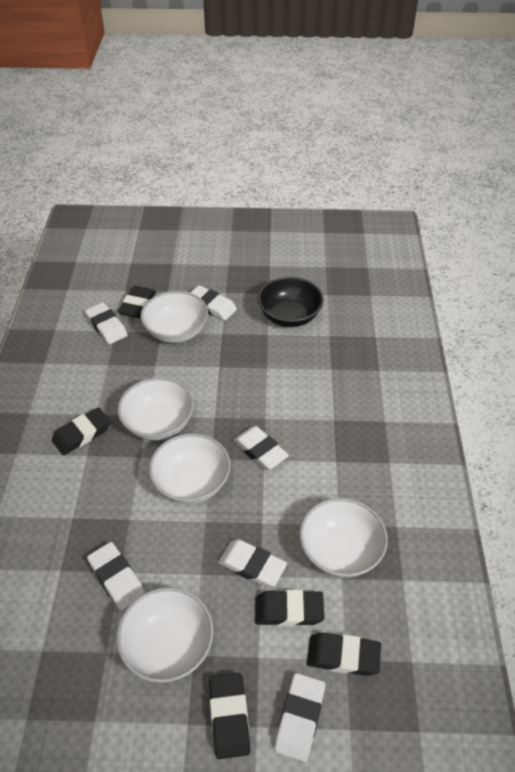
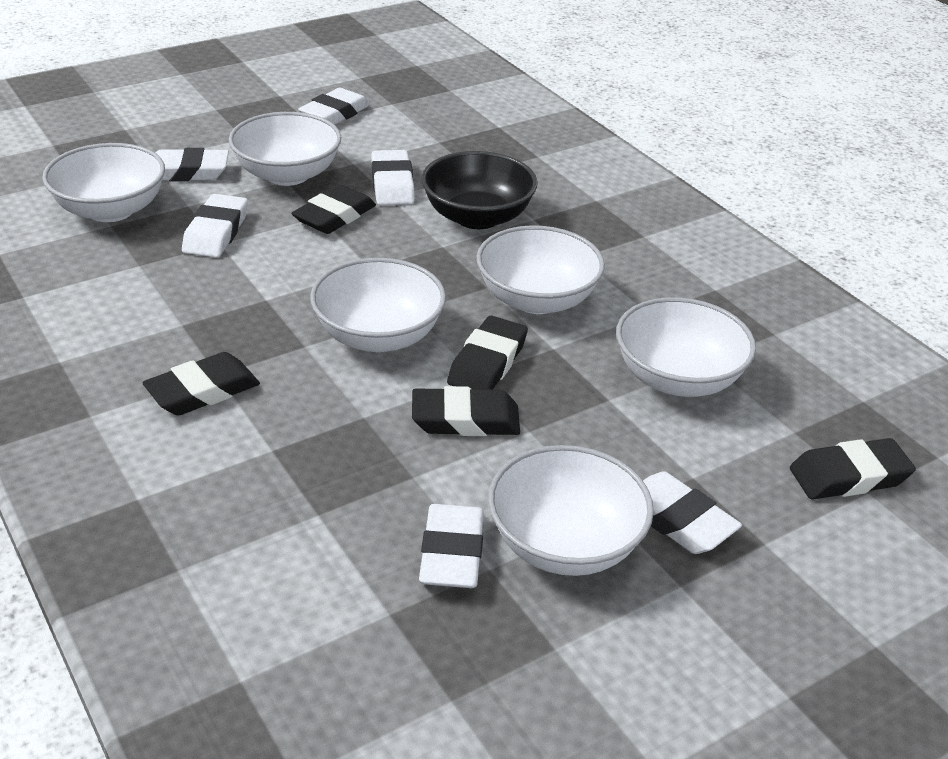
white bowl: 5 -> 6

